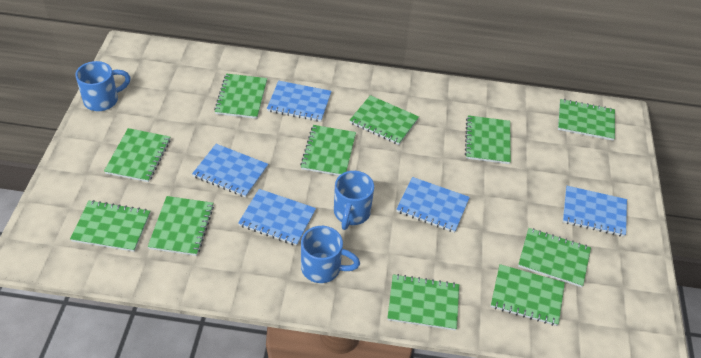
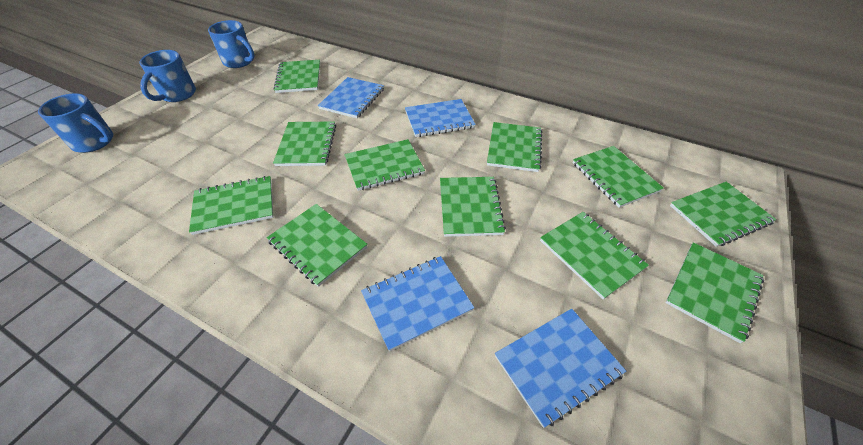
blue notebook: 5 -> 4

